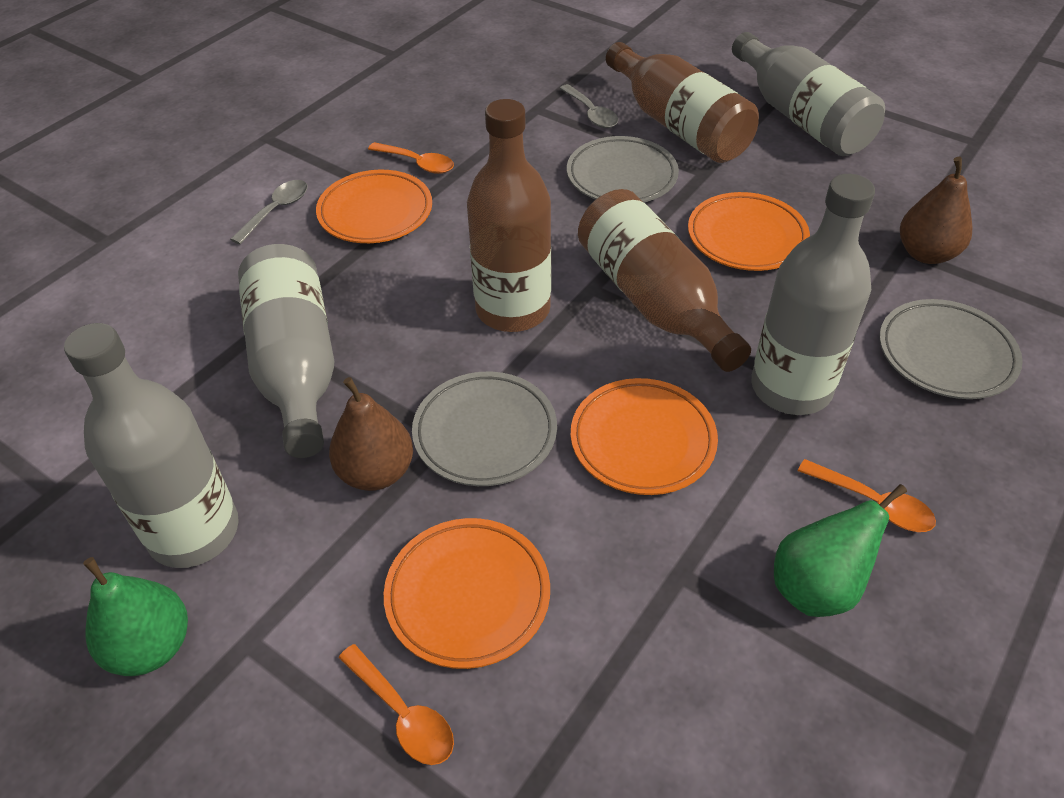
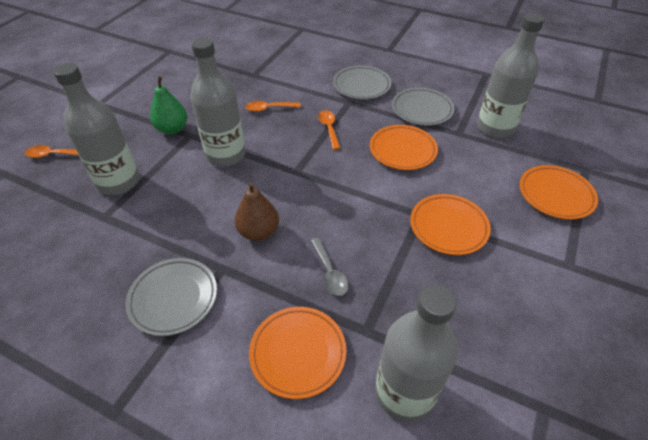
brown bottle: 3 -> 0
brown pear: 2 -> 1
green pear: 2 -> 1
grey spoon: 2 -> 1

